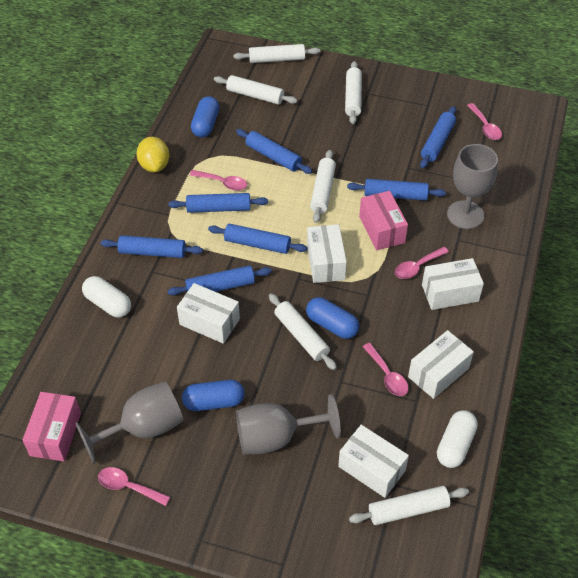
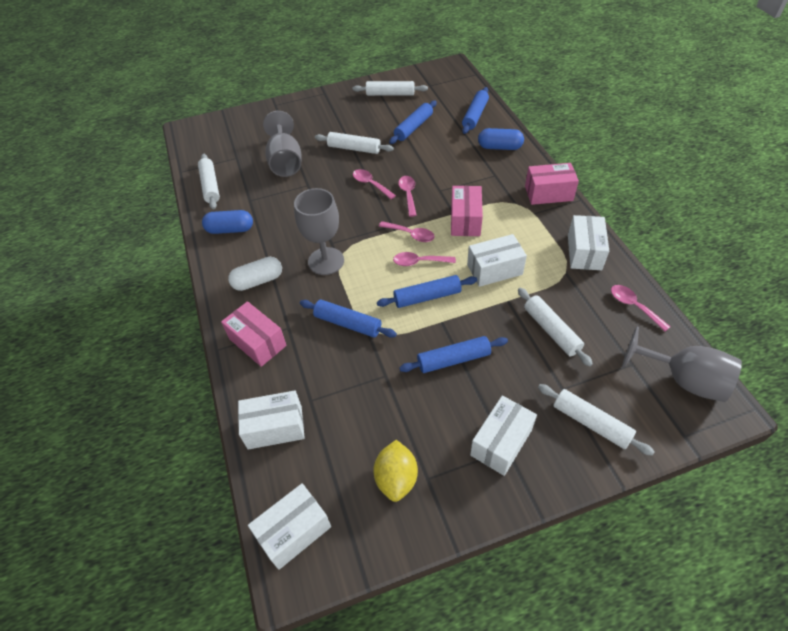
blue capsule: 3 -> 2
blue rolling pin: 7 -> 5
pink box: 2 -> 3
white capsule: 2 -> 1
white rolling pin: 6 -> 5

